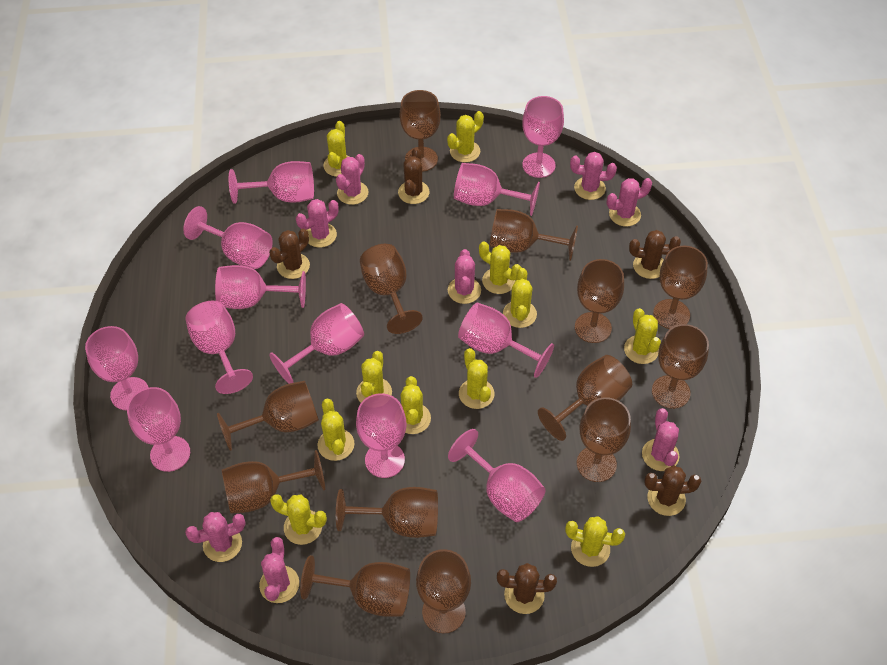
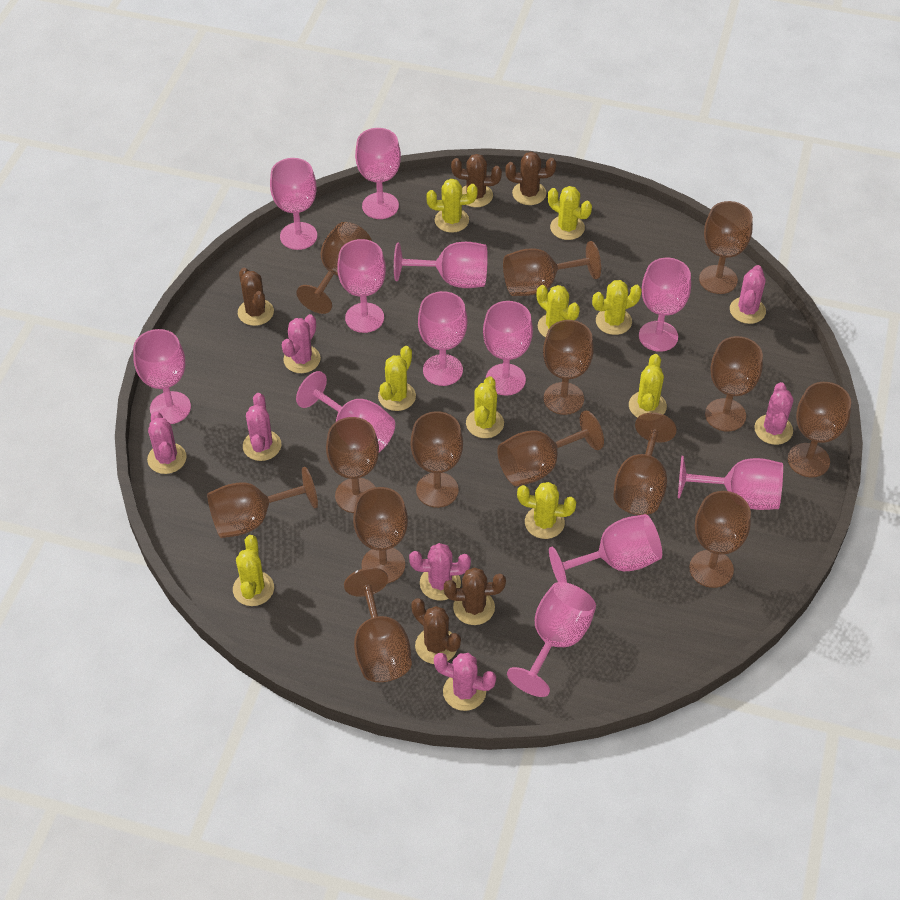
brown goblet: 13 -> 14
pink cactus: 8 -> 7
yellow cactus: 11 -> 9

